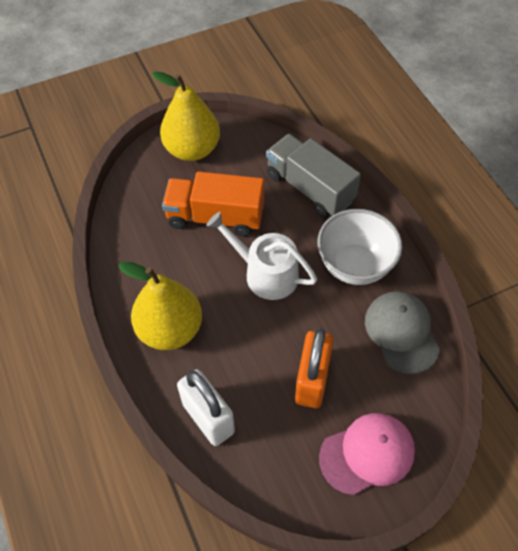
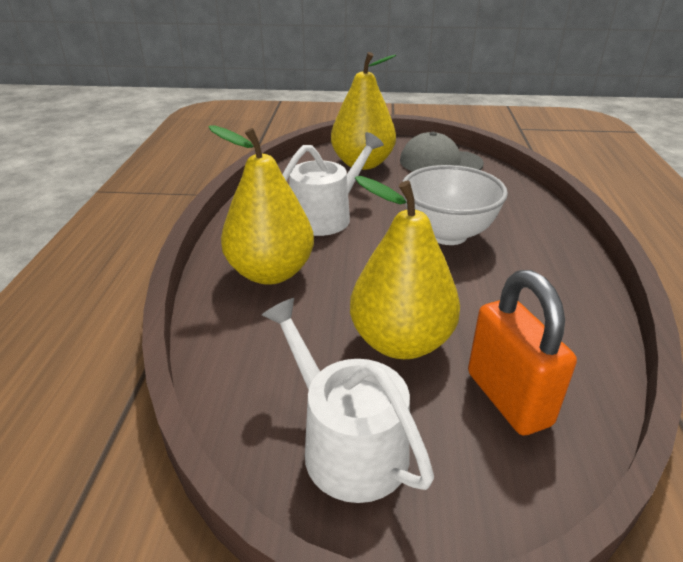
grey truck: 1 -> 0
orange truck: 1 -> 0
pink cap: 1 -> 0
white padlock: 1 -> 0
white watering can: 1 -> 2
yellow pear: 2 -> 3

